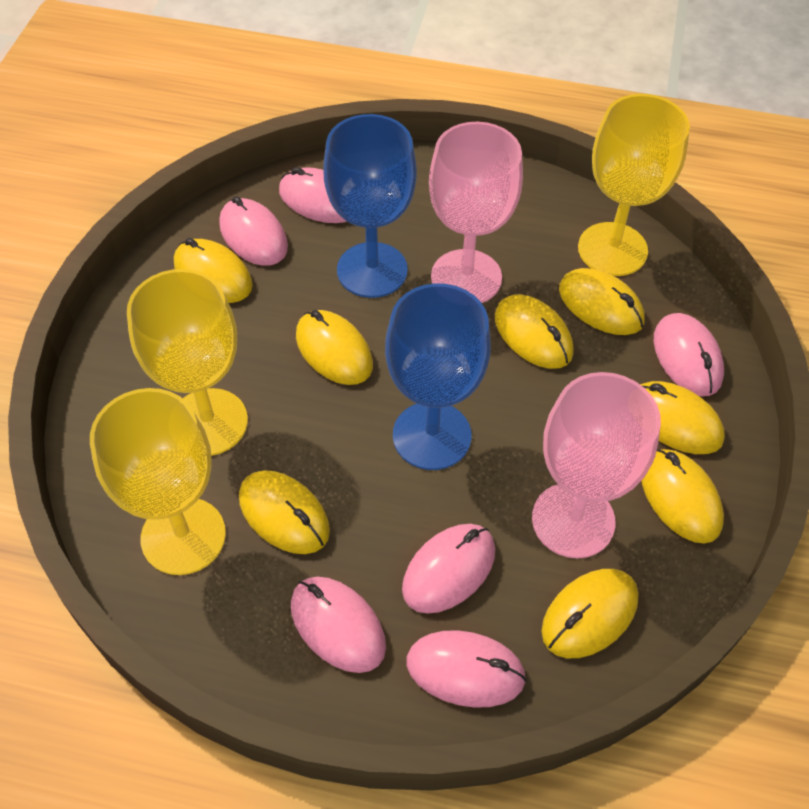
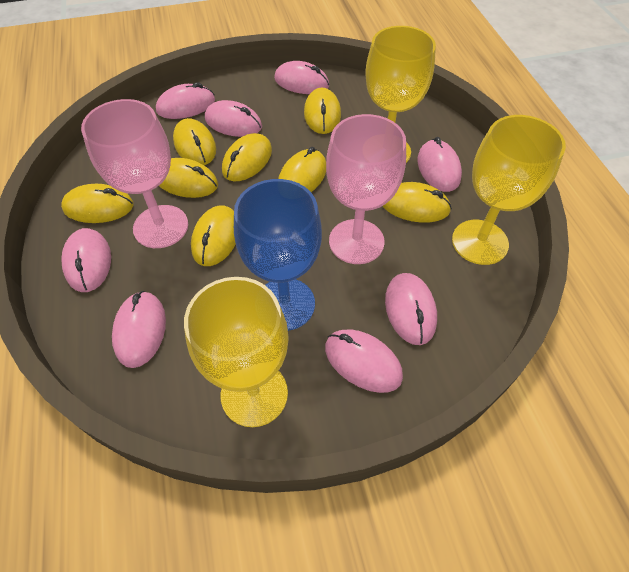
blue goblet: 2 -> 1
pink mouse: 6 -> 8

